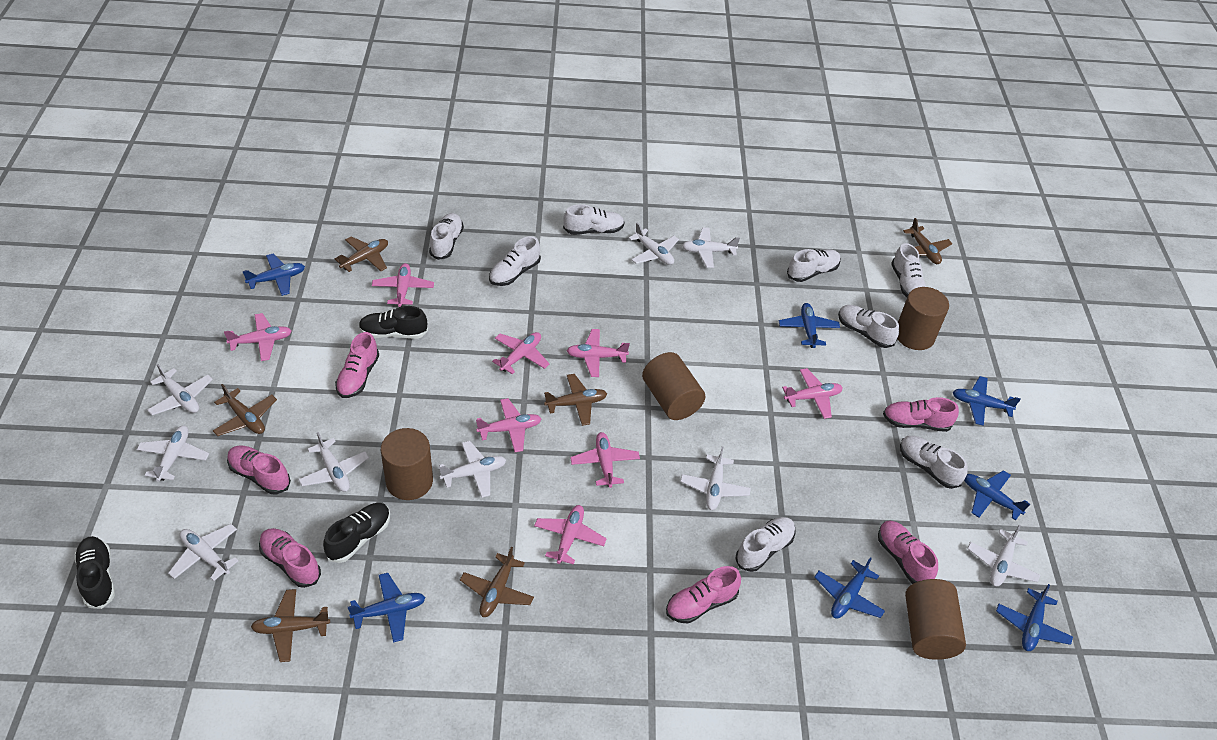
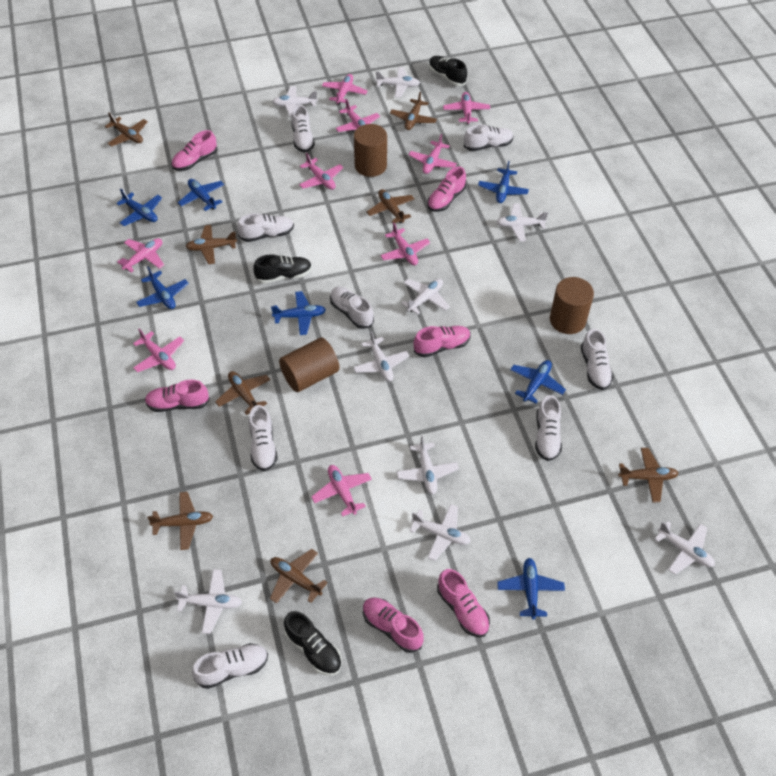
brown cylinder: 4 -> 3
brown plane: 6 -> 8
pink plane: 8 -> 9

